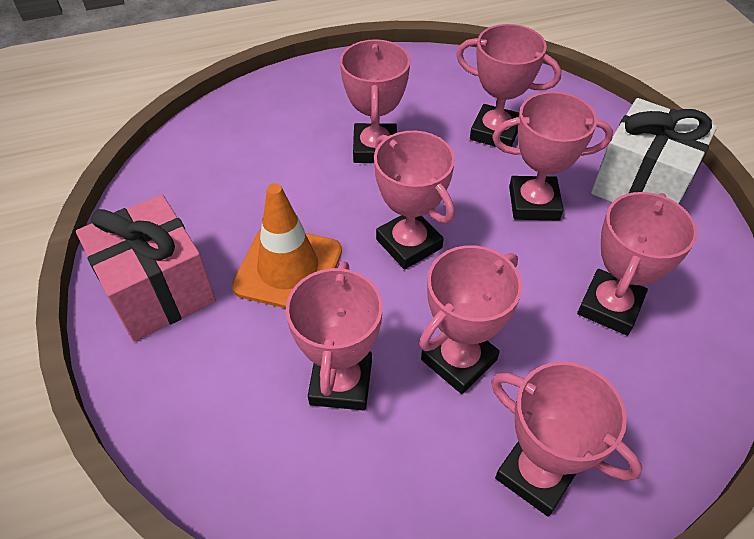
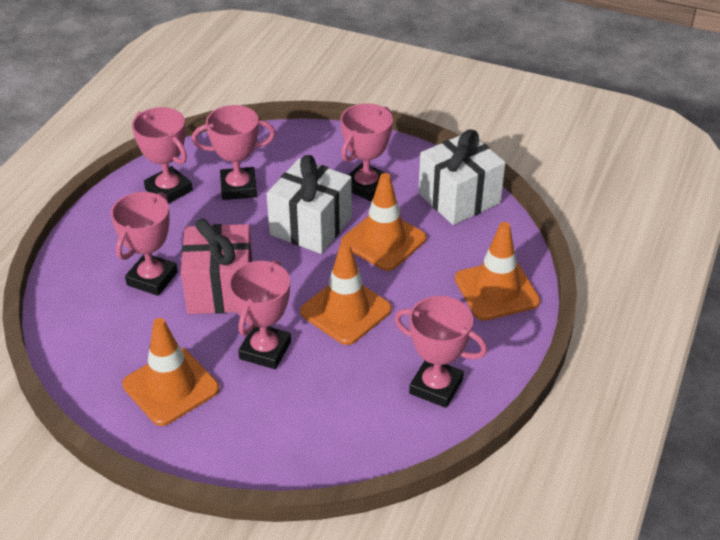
orange traffic cone: 1 -> 4
pink trophy: 8 -> 6
white gift: 1 -> 2

